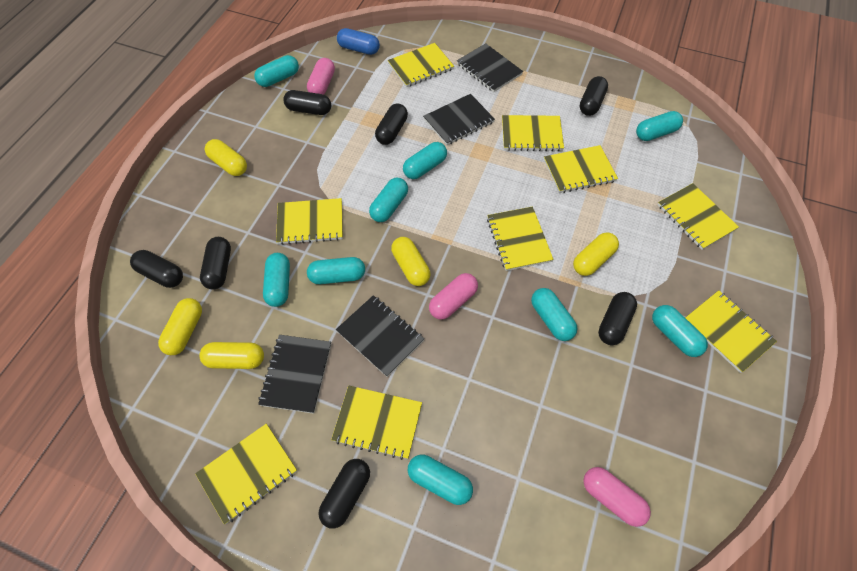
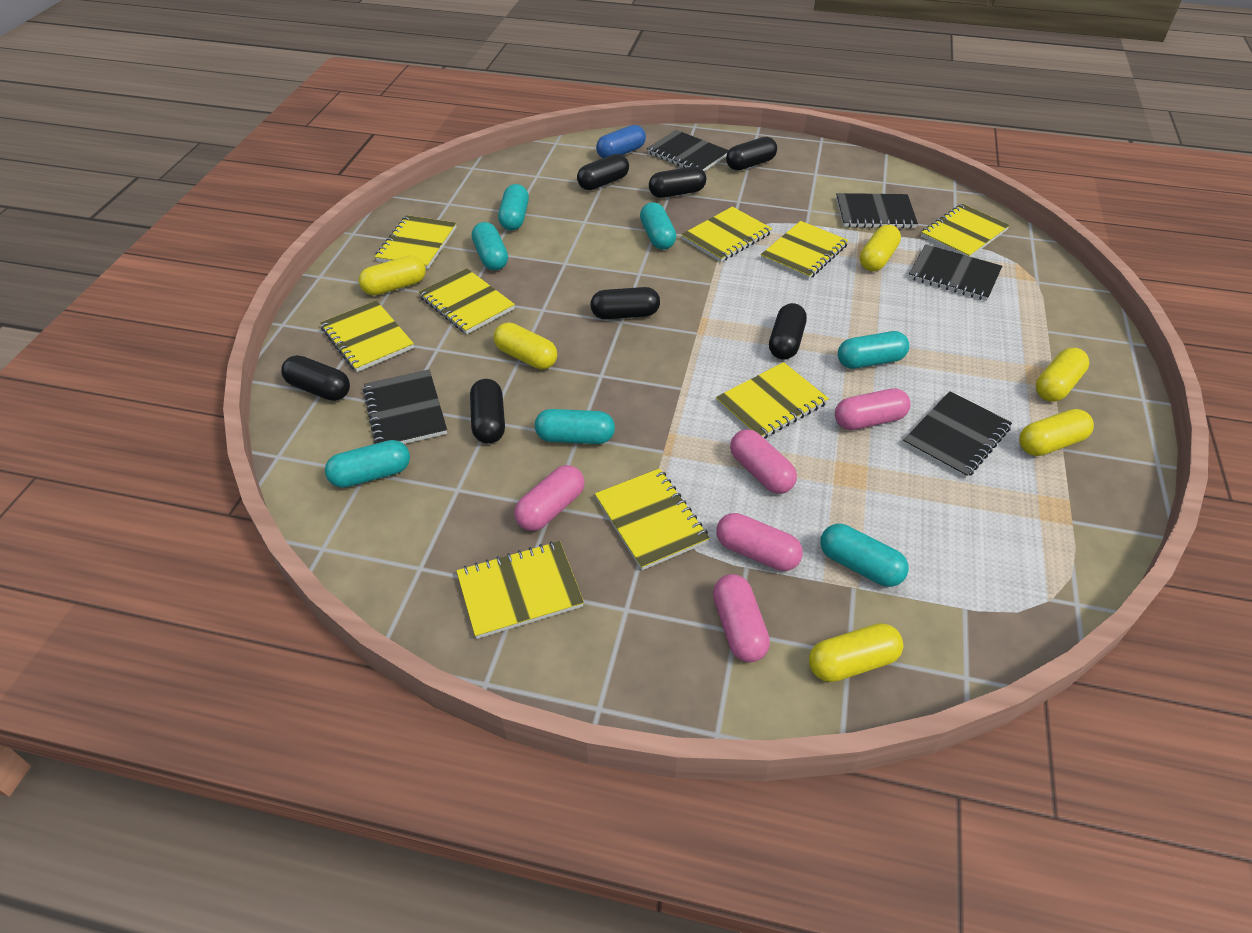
black notebook: 4 -> 5
pink capsule: 3 -> 5
turquoise capsule: 9 -> 7
yellow capsule: 5 -> 6

